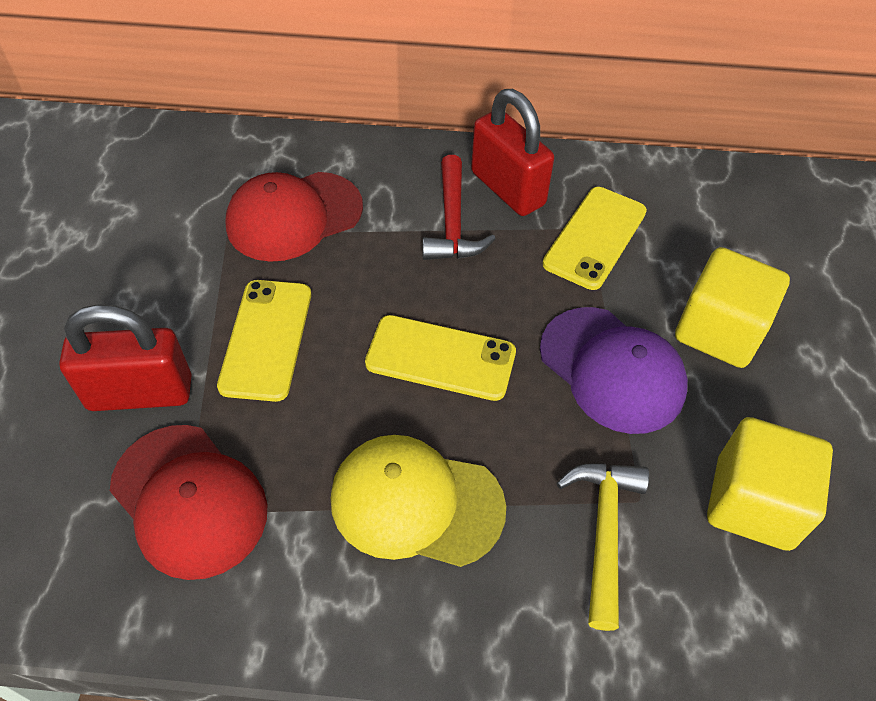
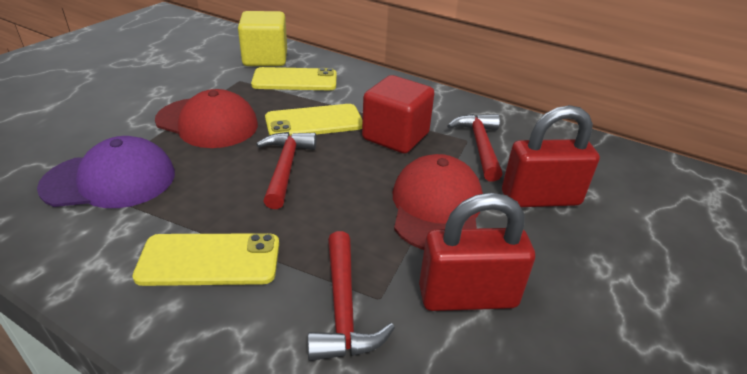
red cube: 0 -> 1
red hammer: 1 -> 3
yellow cap: 1 -> 0
yellow cube: 2 -> 1
yellow hammer: 1 -> 0

